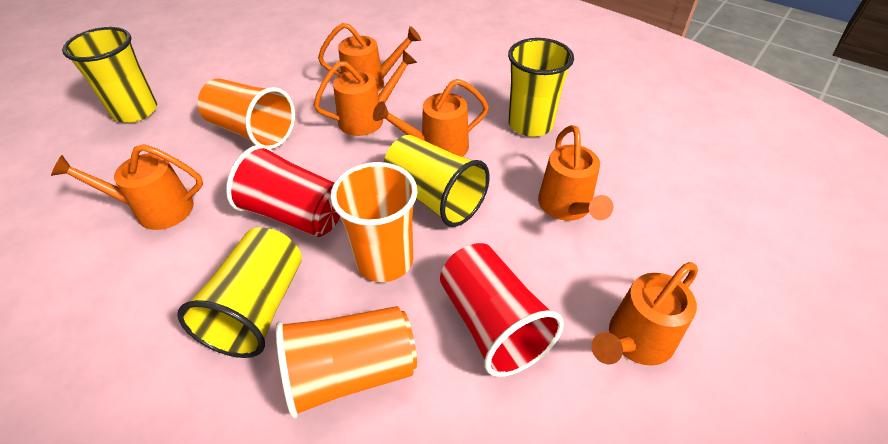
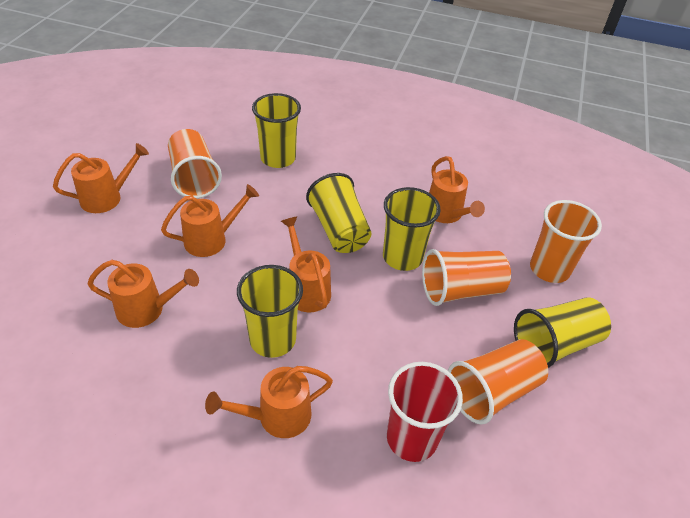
orange cup: 3 -> 4
red cup: 2 -> 1
yellow cup: 4 -> 5

